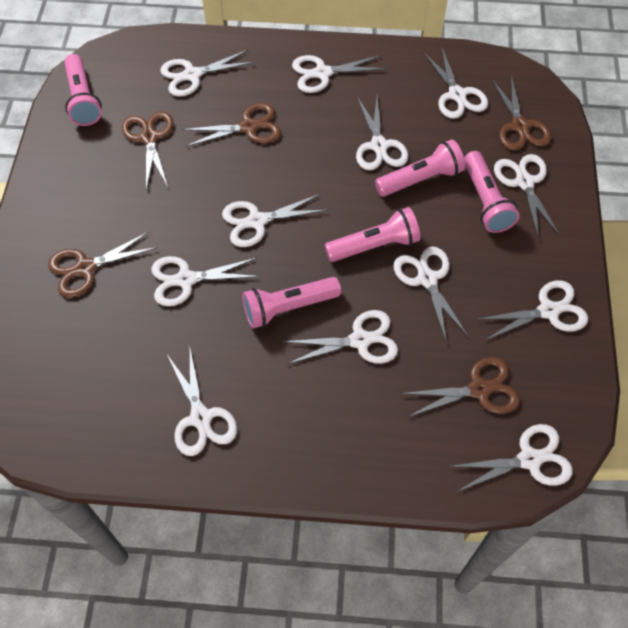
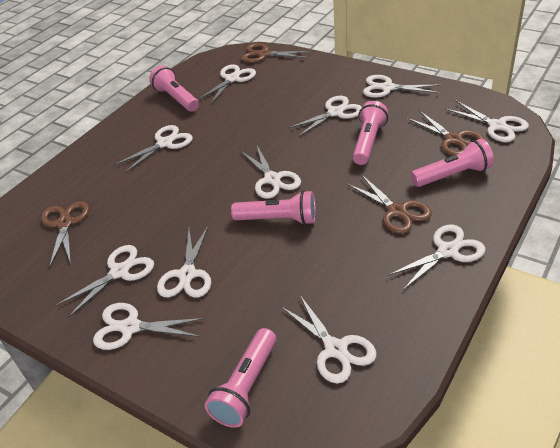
brown scissors: 5 -> 4
white scissors: 12 -> 11

